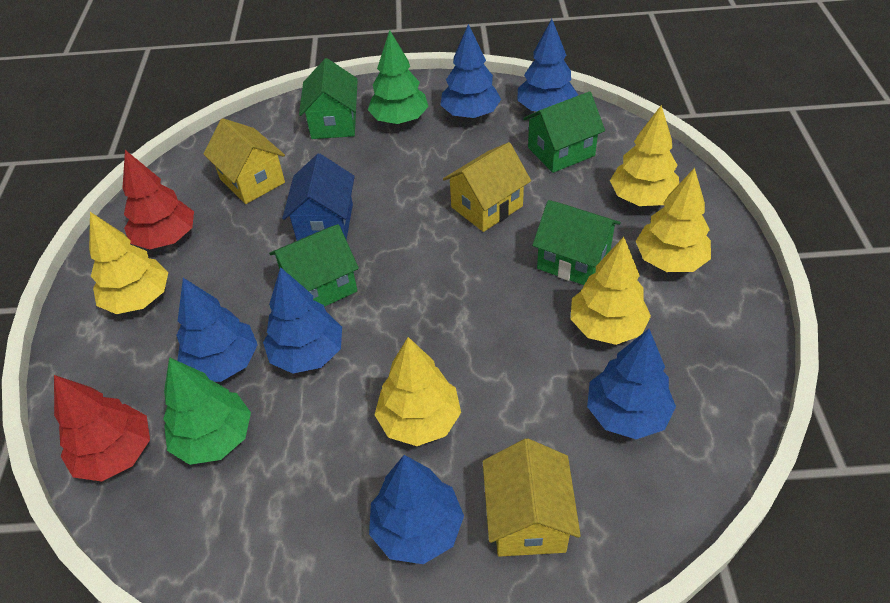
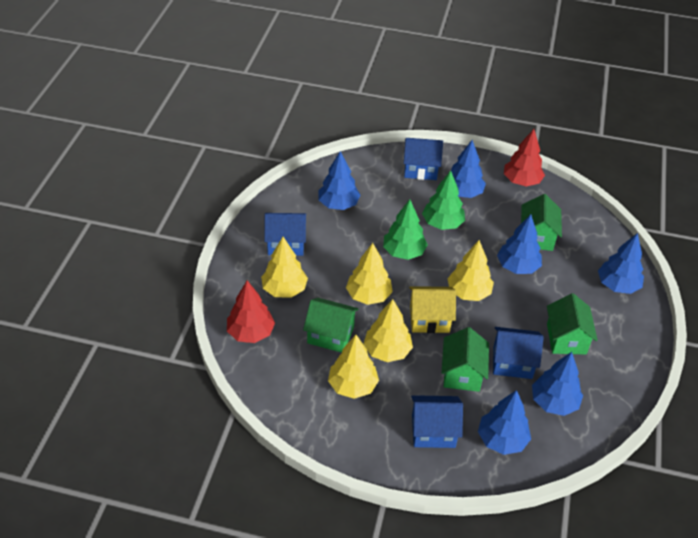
blue house: 1 -> 4
yellow house: 3 -> 1

